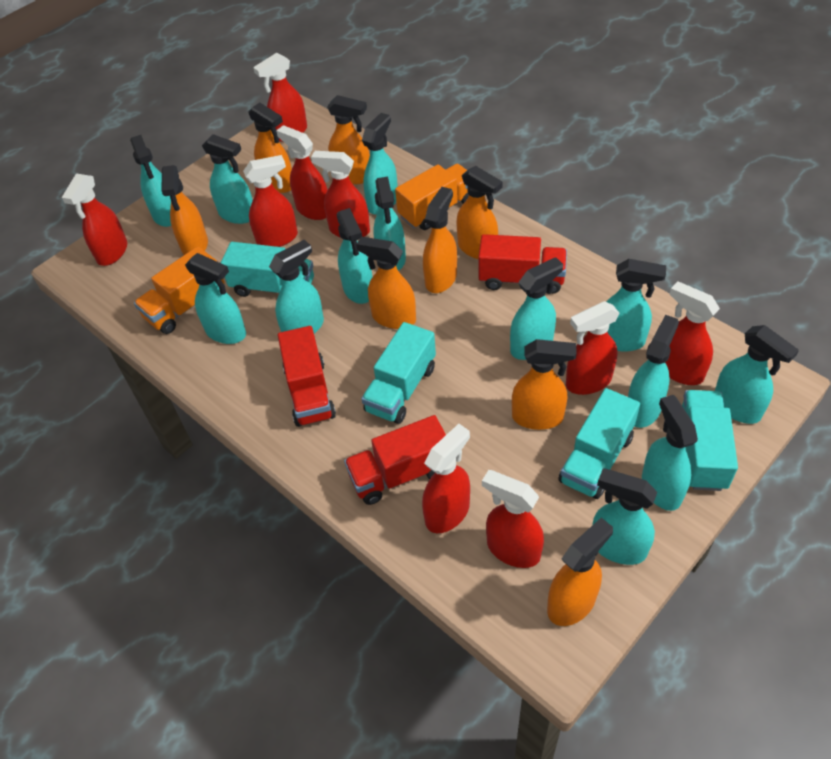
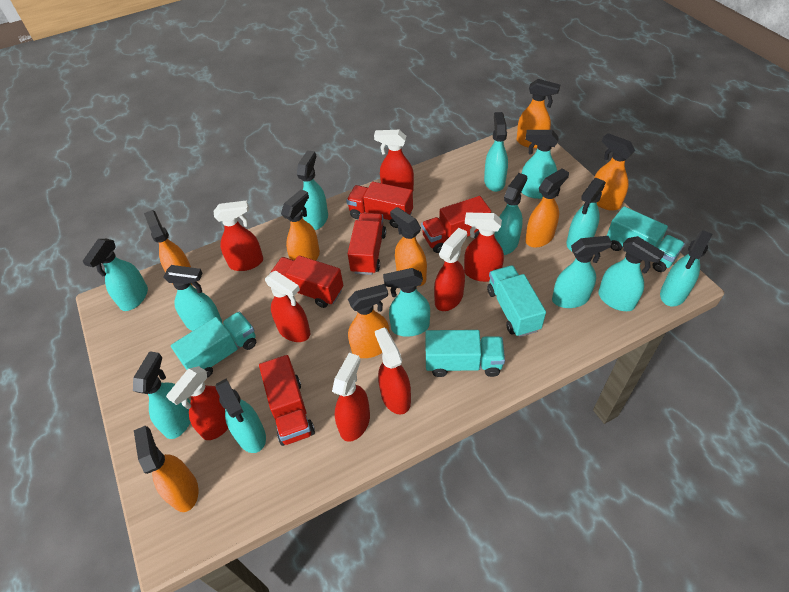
orange truck: 2 -> 0
red spray bottle: 9 -> 8
red truck: 3 -> 5

